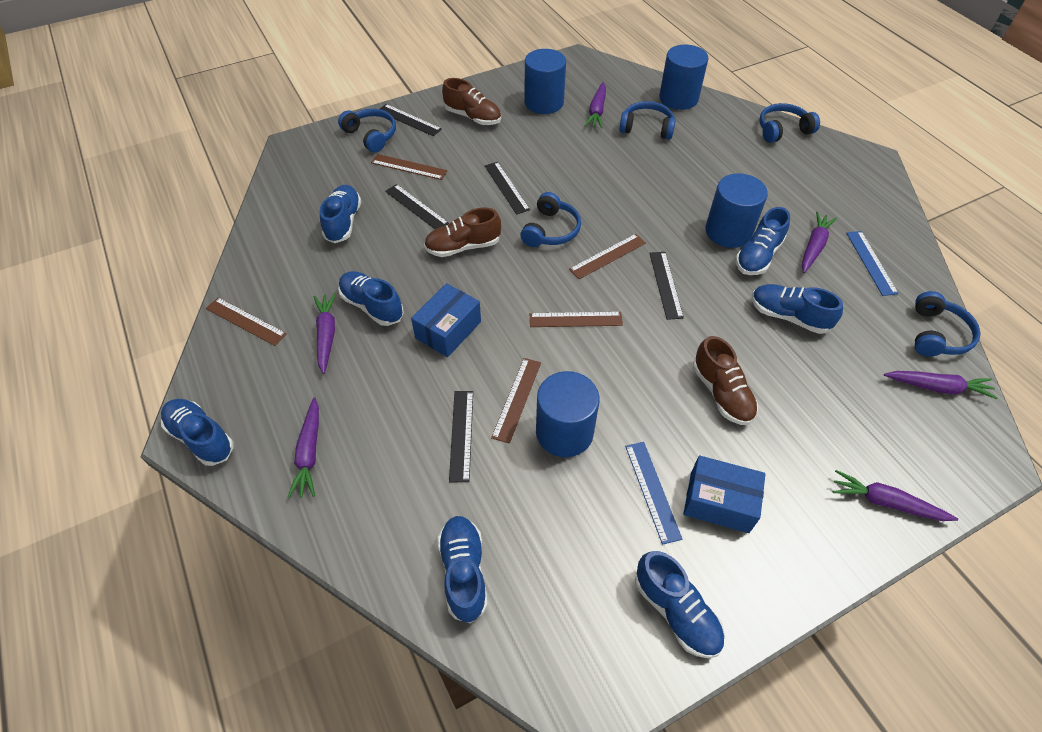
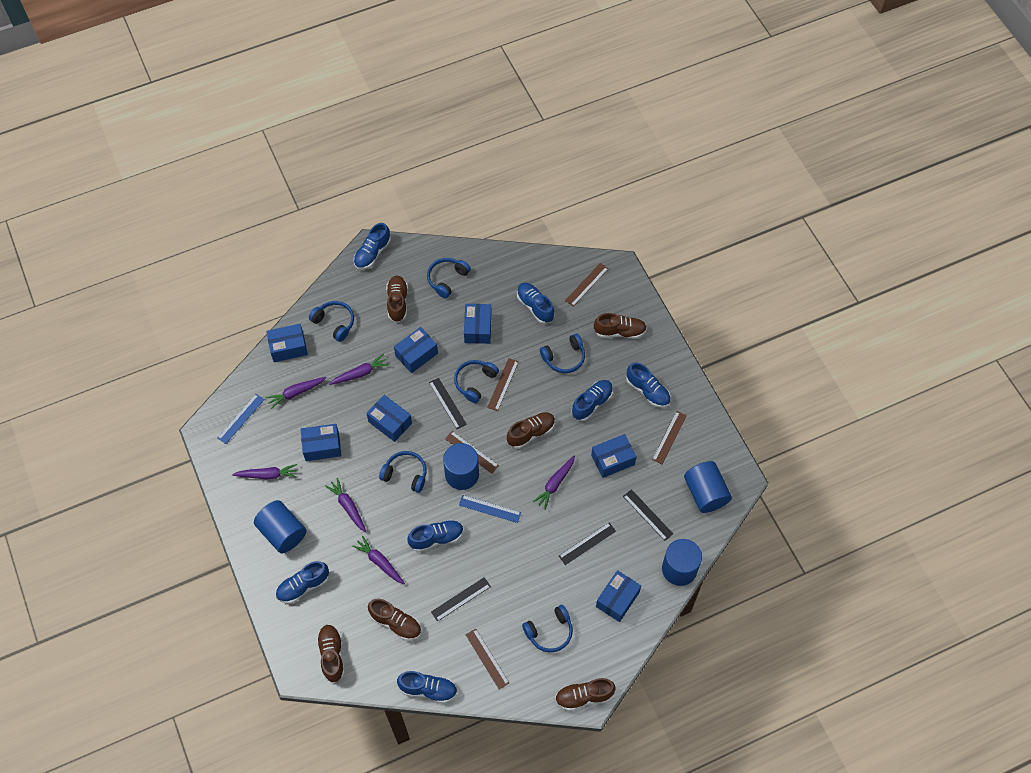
black ruler: 5 -> 4
blue box: 2 -> 7
blue headphones: 5 -> 6
brown shoe: 3 -> 6

